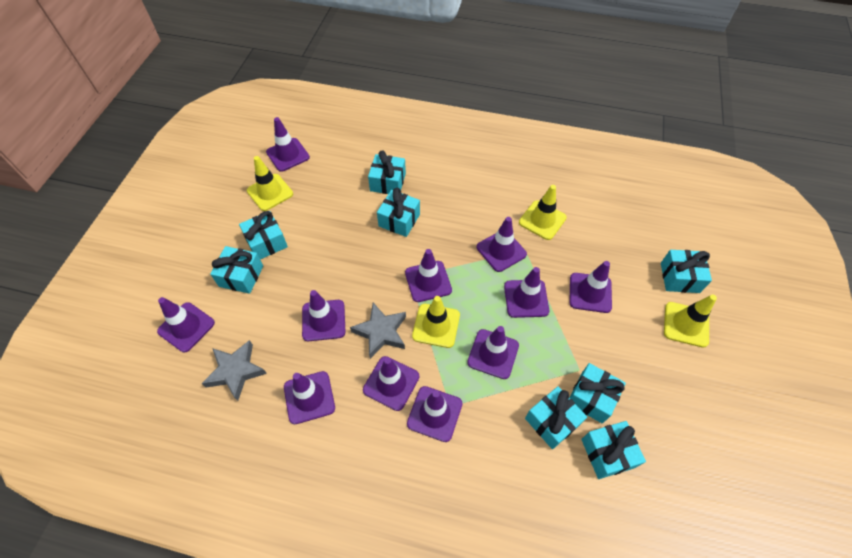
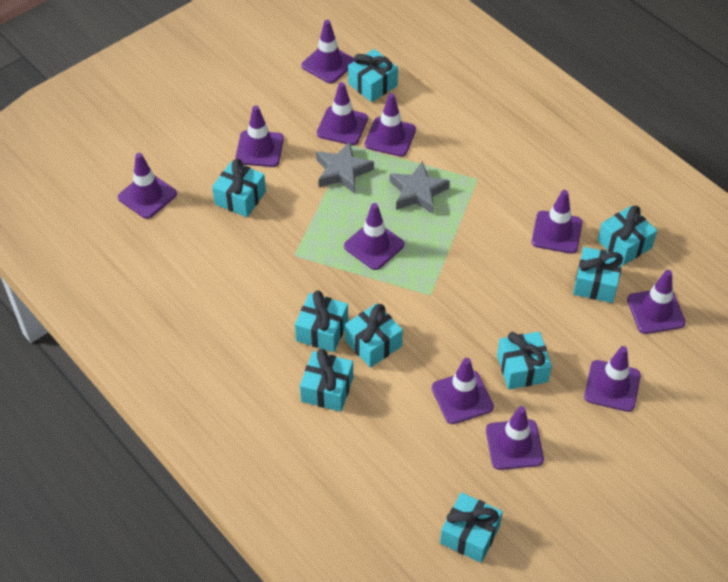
turquoise gift: 8 -> 9
yellow traffic cone: 4 -> 0

